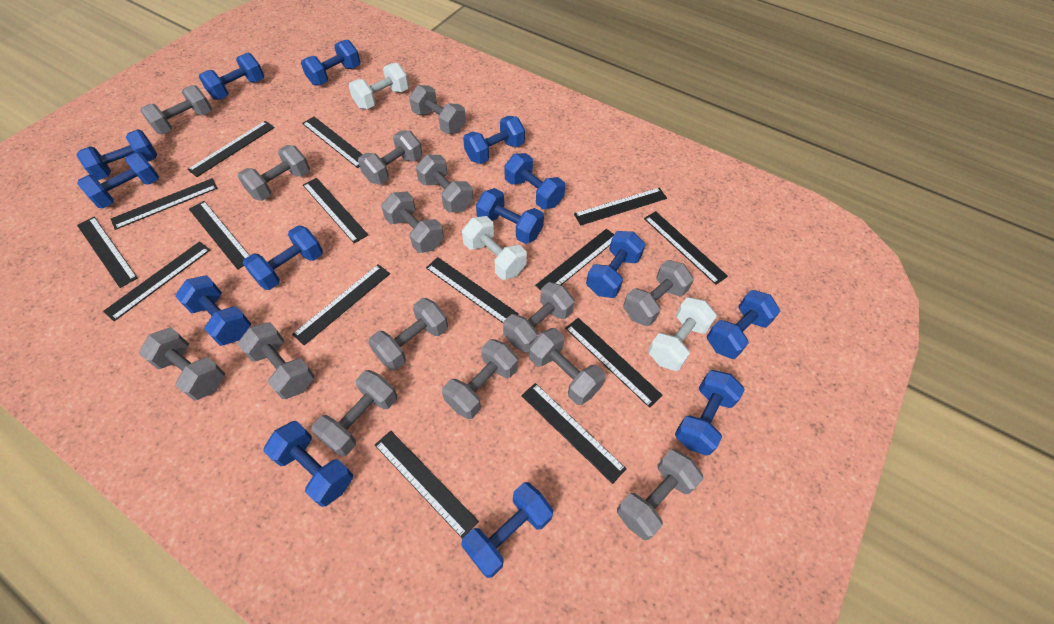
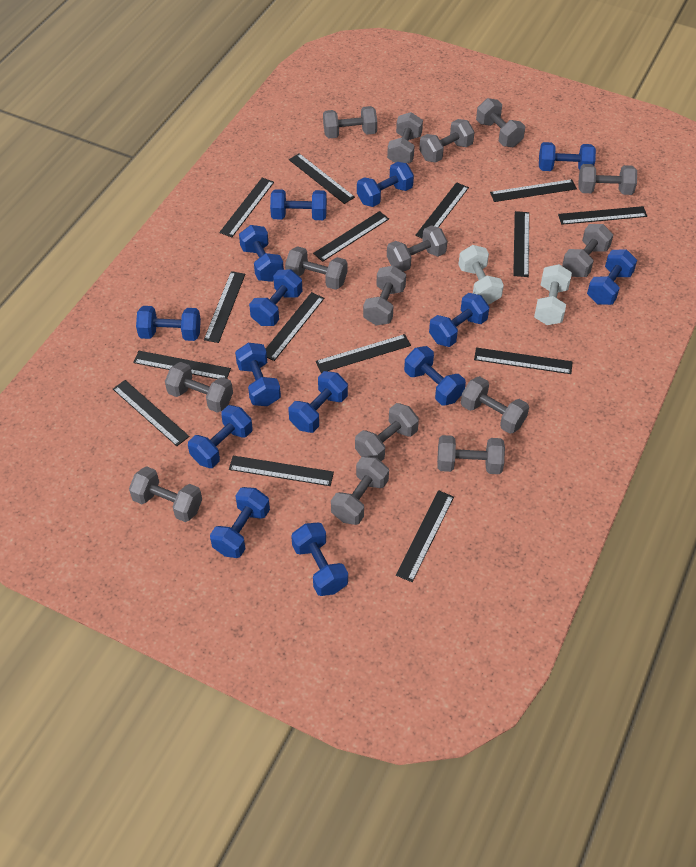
white dumbbell: 3 -> 2

